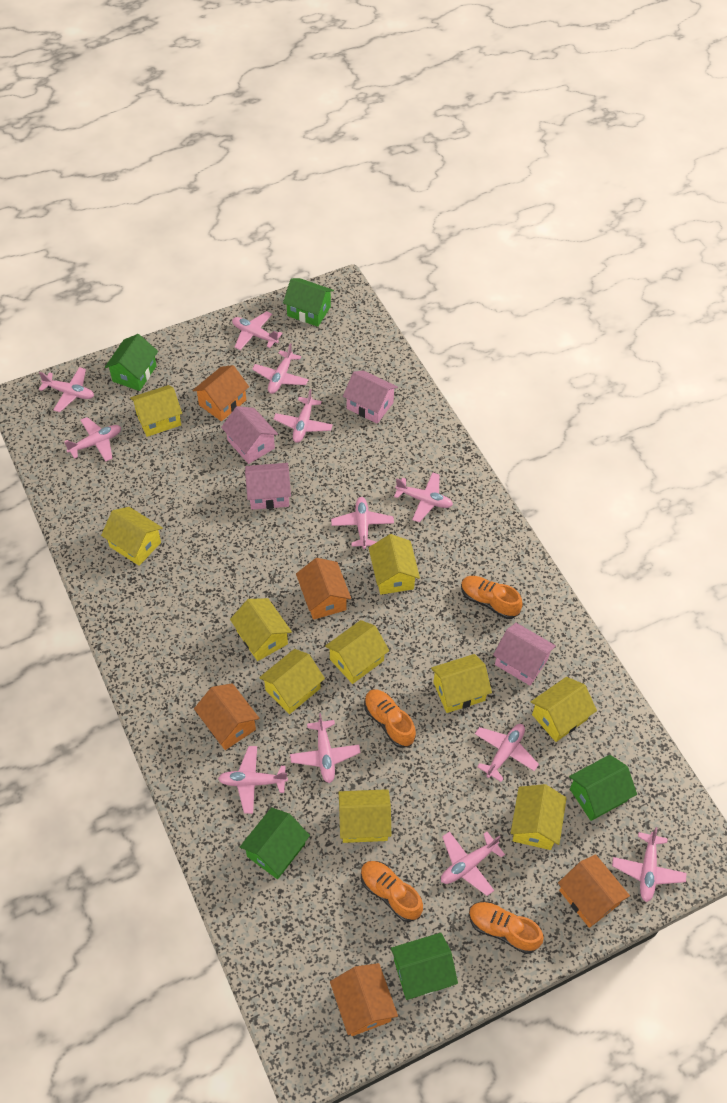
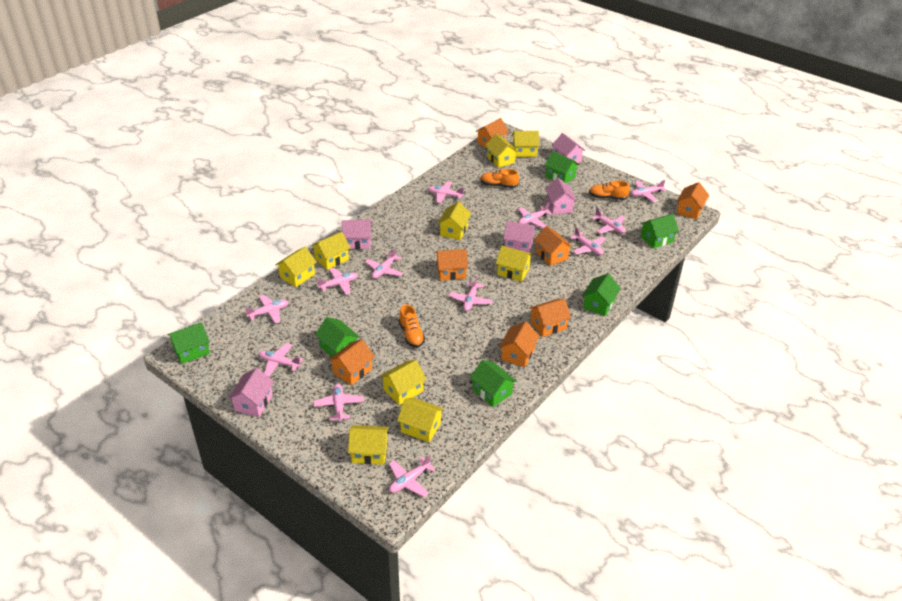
green house: 5 -> 6
orange house: 5 -> 7
orange shoe: 4 -> 3
pink house: 4 -> 5
yellow house: 10 -> 9

